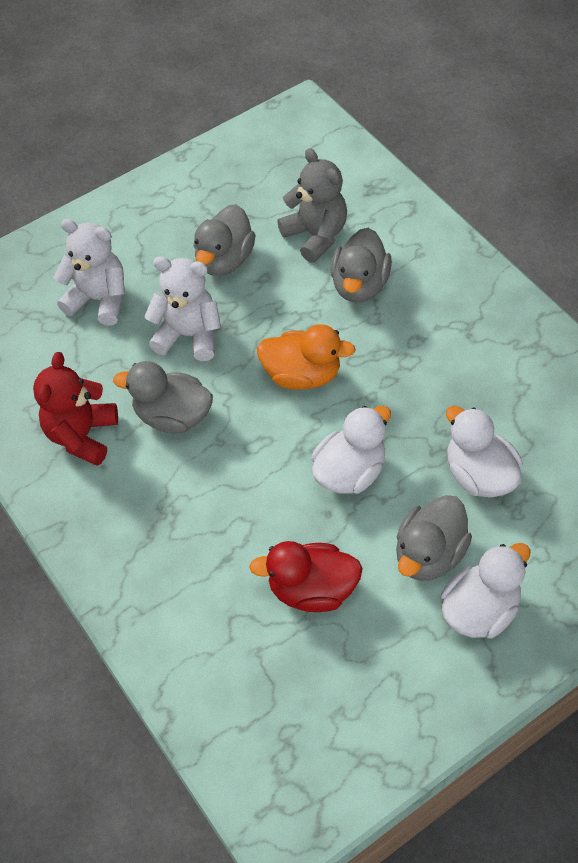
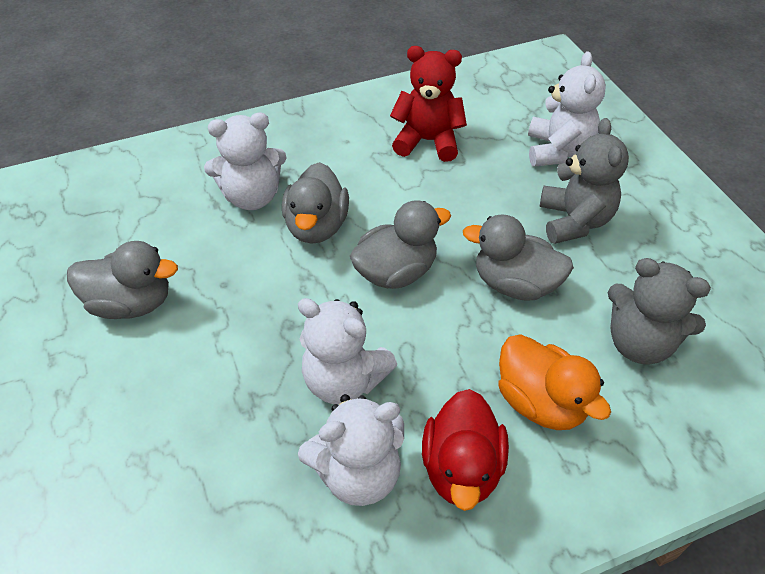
grey teddy bear: 1 -> 2
white duck: 3 -> 0
white teddy bear: 2 -> 4

